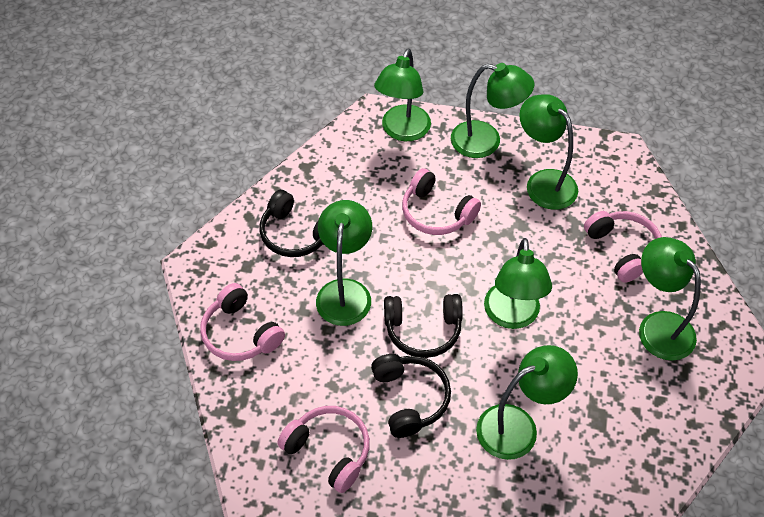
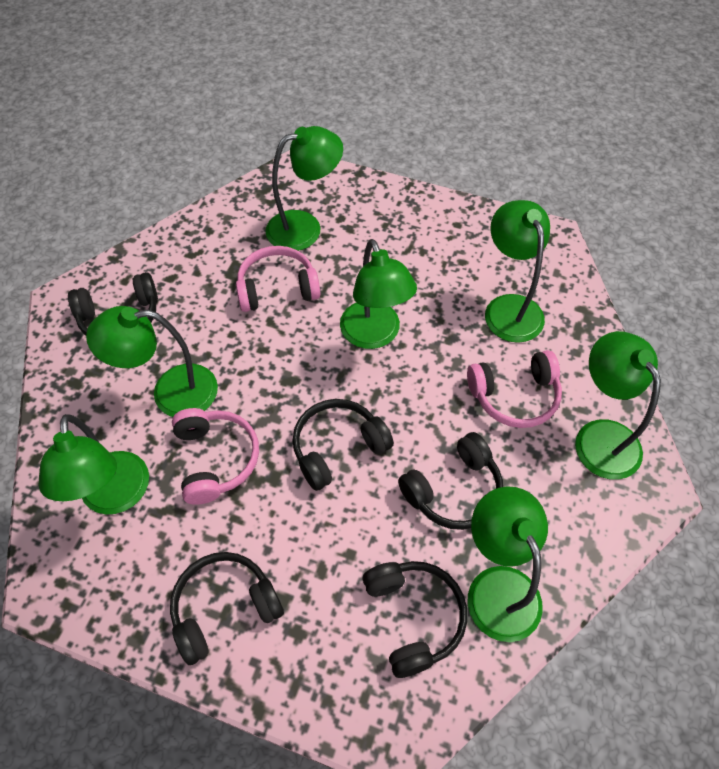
black headphones: 3 -> 5
pink headphones: 4 -> 3

